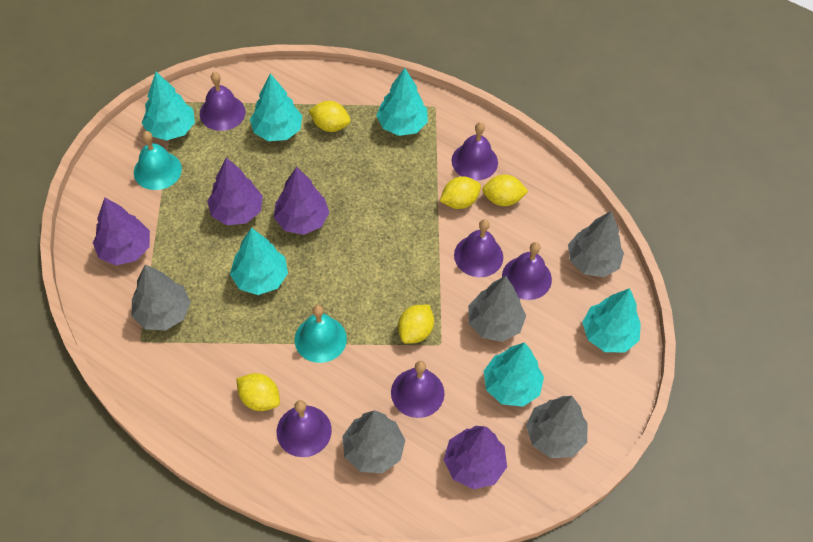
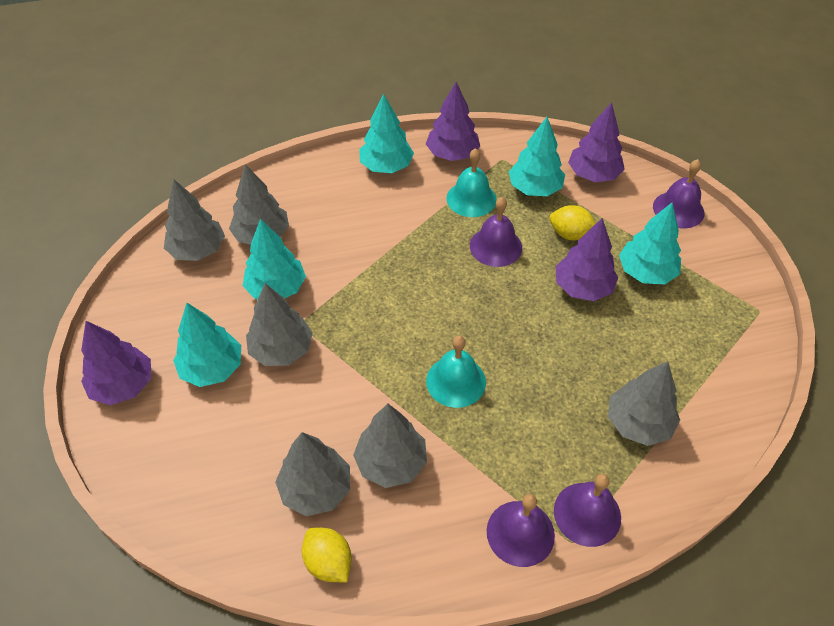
grey tree: 5 -> 6
purple bell: 6 -> 4
turquoise tree: 6 -> 5
yellow lemon: 5 -> 2

